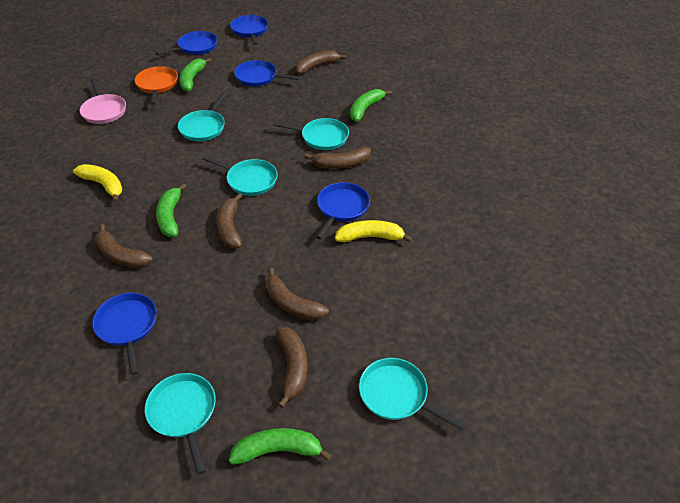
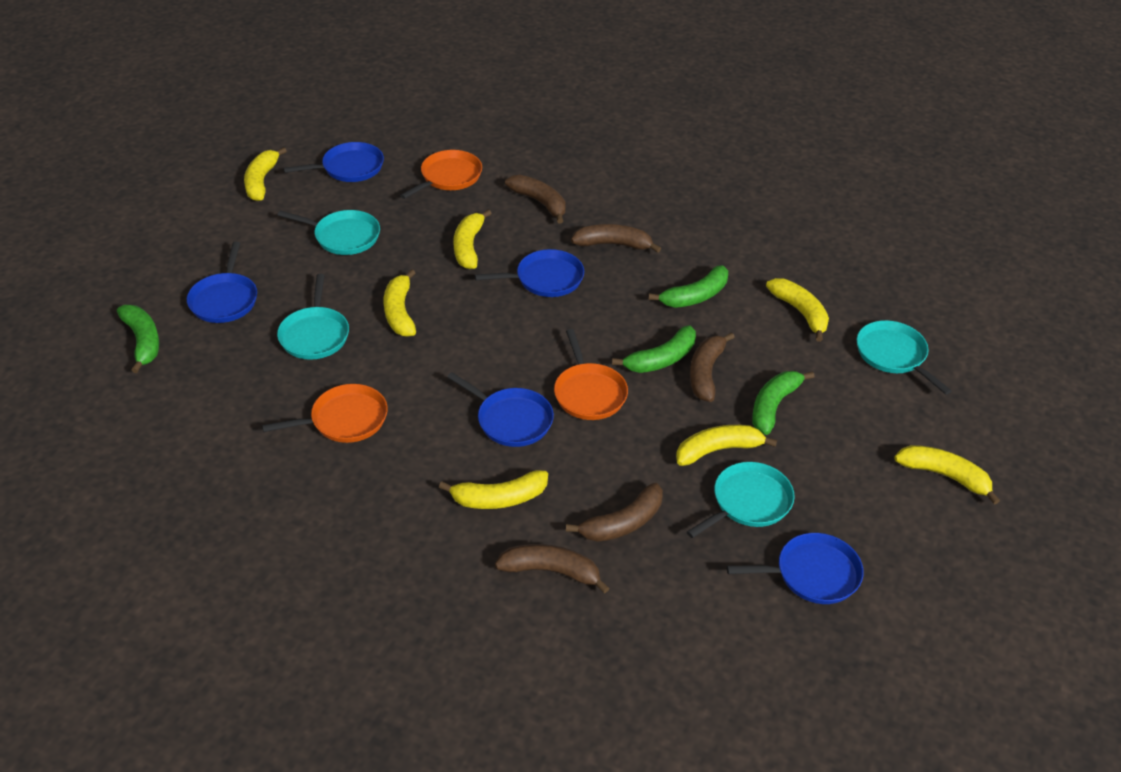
brown banana: 6 -> 5
orange pan: 1 -> 3
pink pan: 1 -> 0
turquoise pan: 5 -> 4
yellow banana: 2 -> 7

